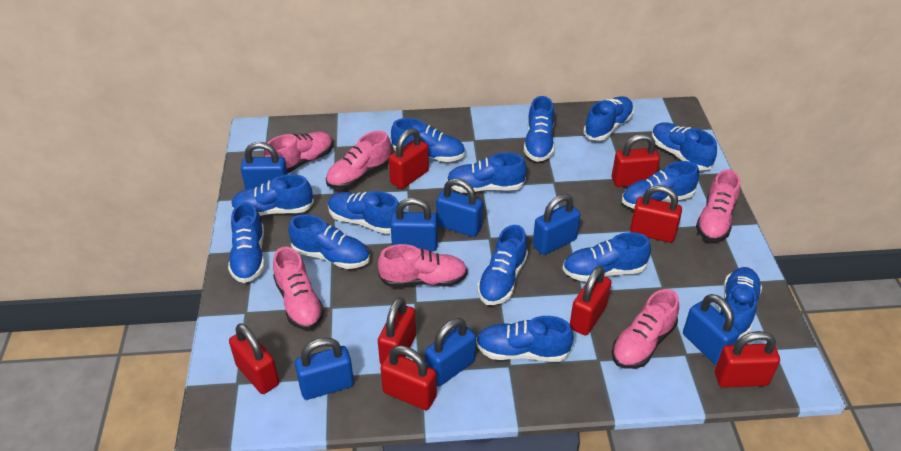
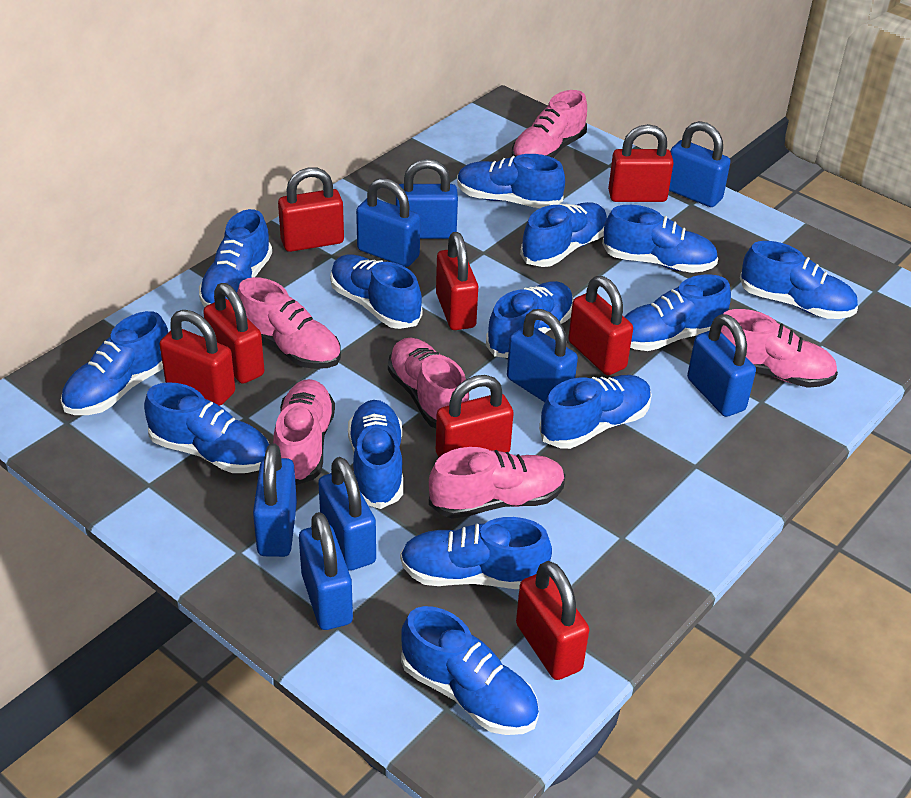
blue padlock: 7 -> 8

